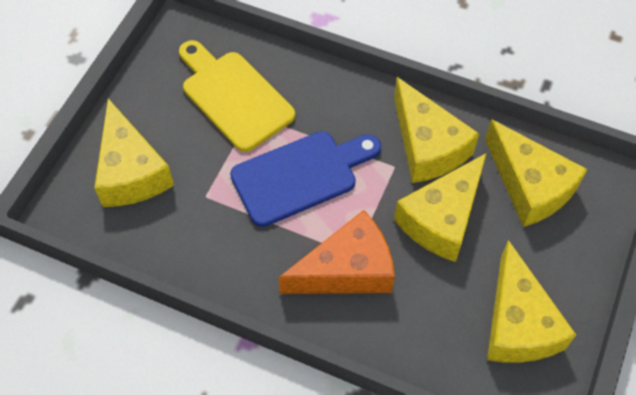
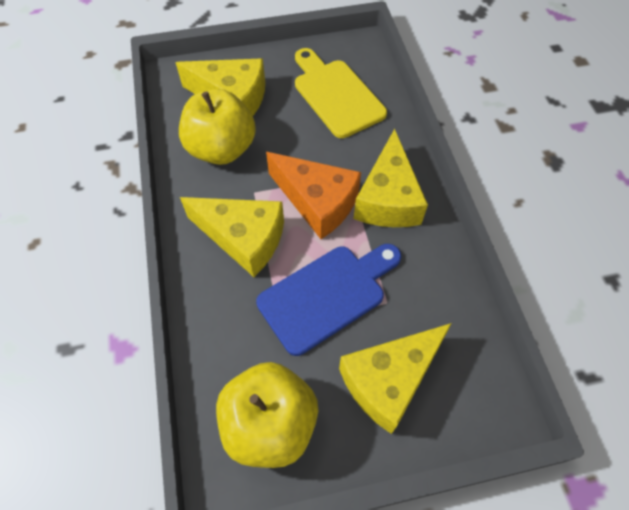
yellow apple: 0 -> 2
yellow cheese: 5 -> 4

